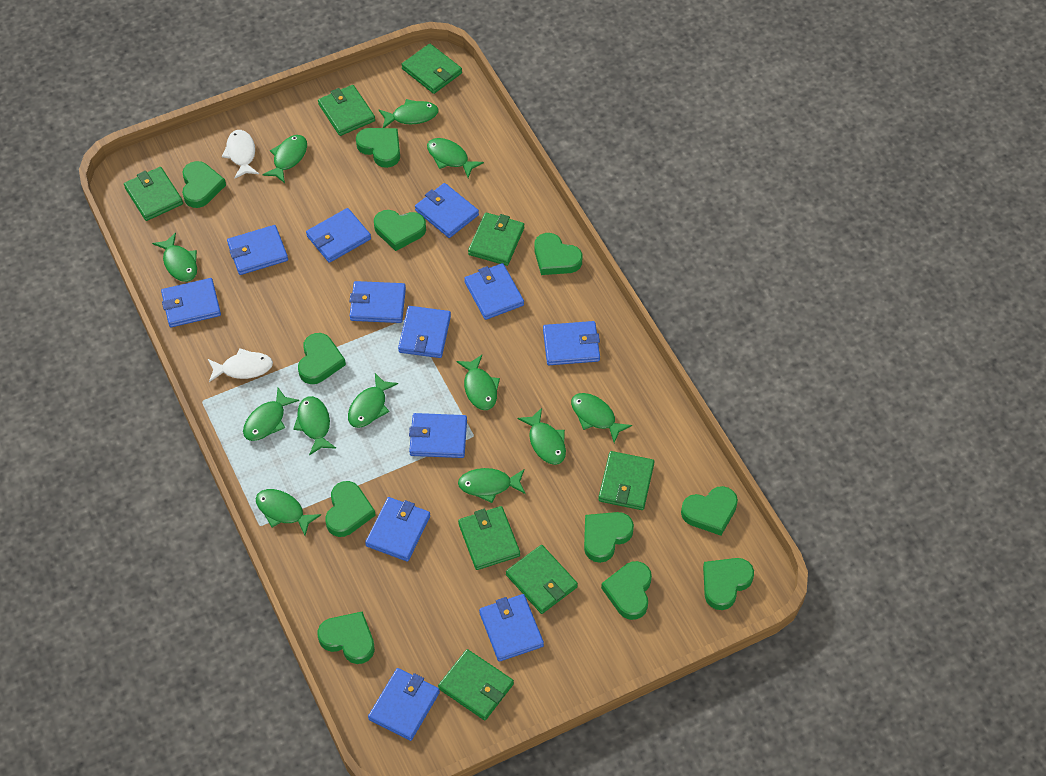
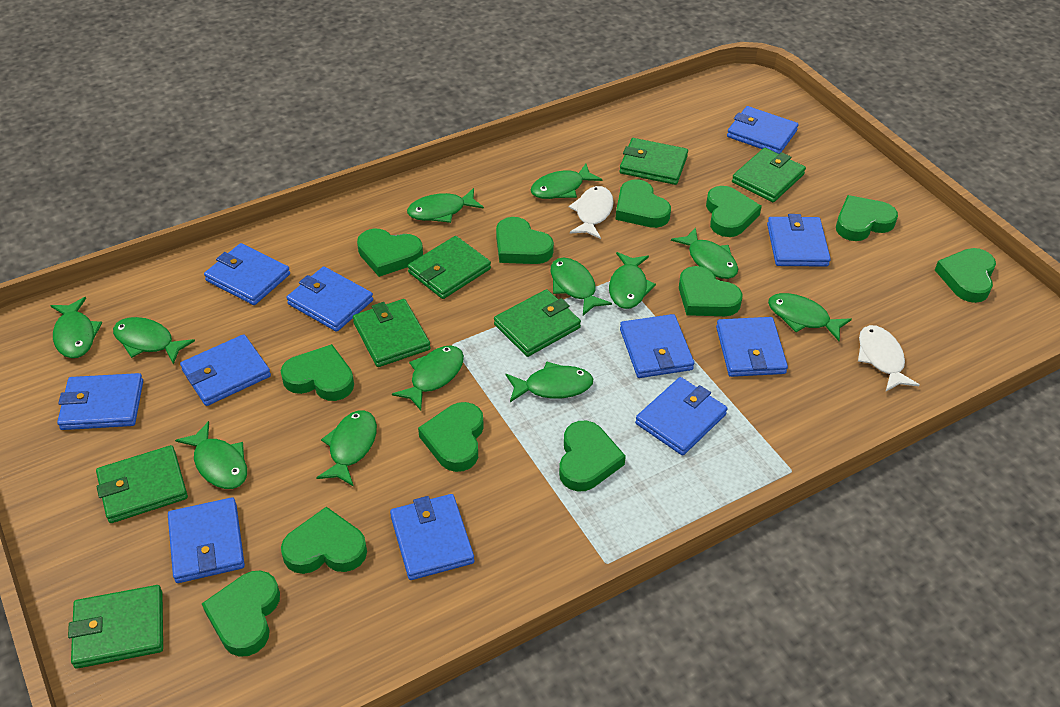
blue wallet: 12 -> 11
green heart: 11 -> 12
green wallet: 8 -> 7

